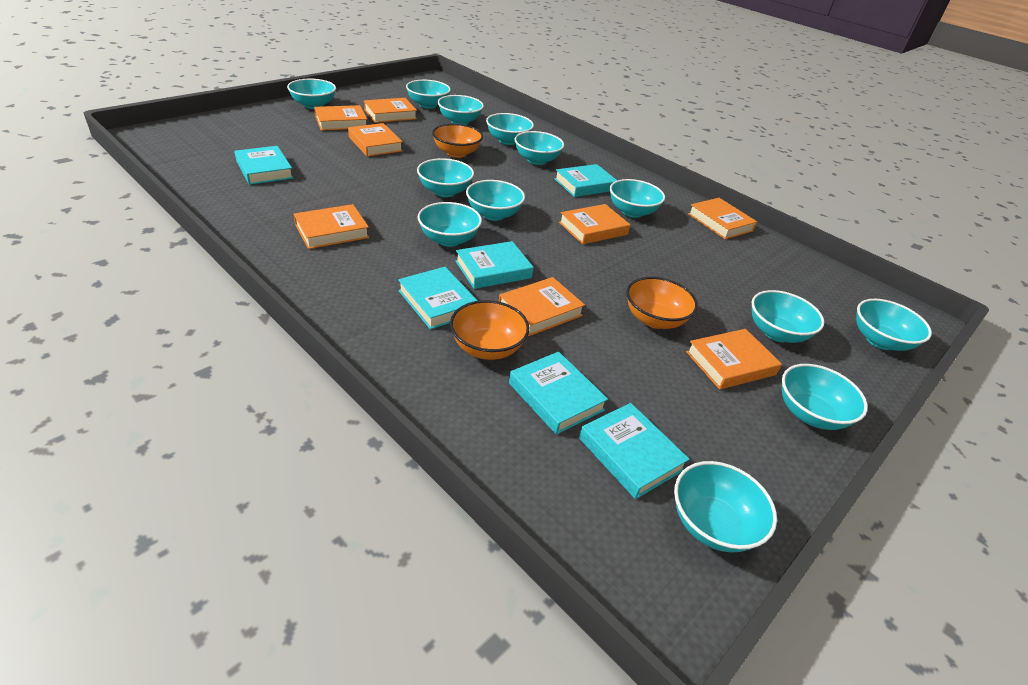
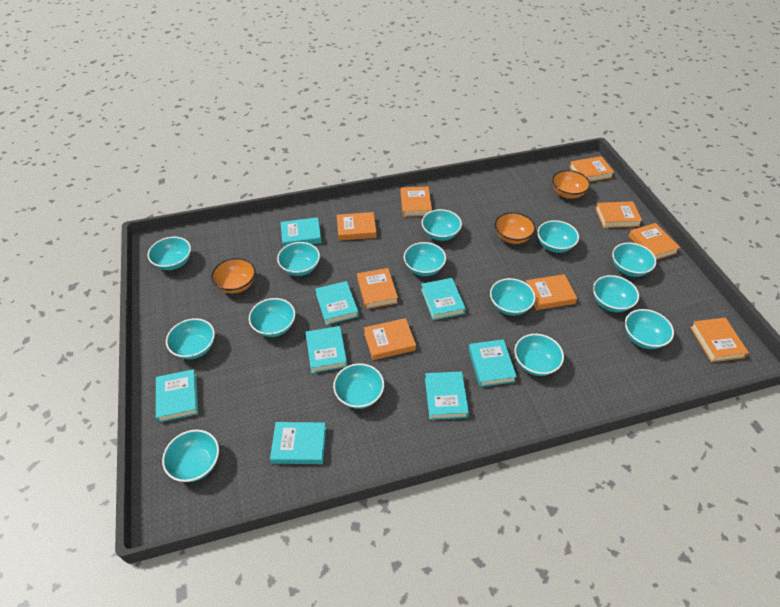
orange book: 8 -> 9
turquoise book: 6 -> 8
turquoise bowl: 13 -> 14

